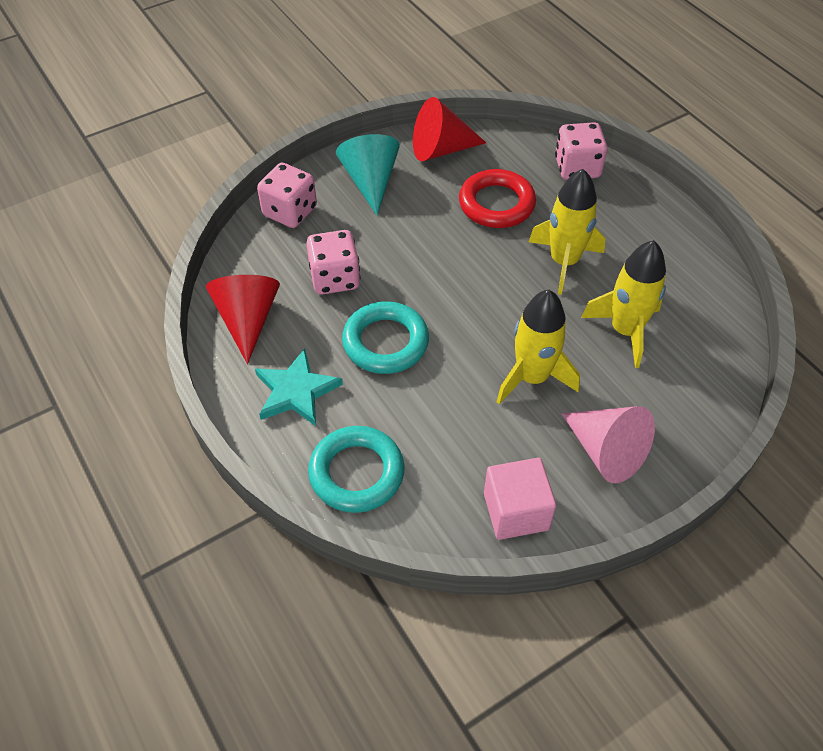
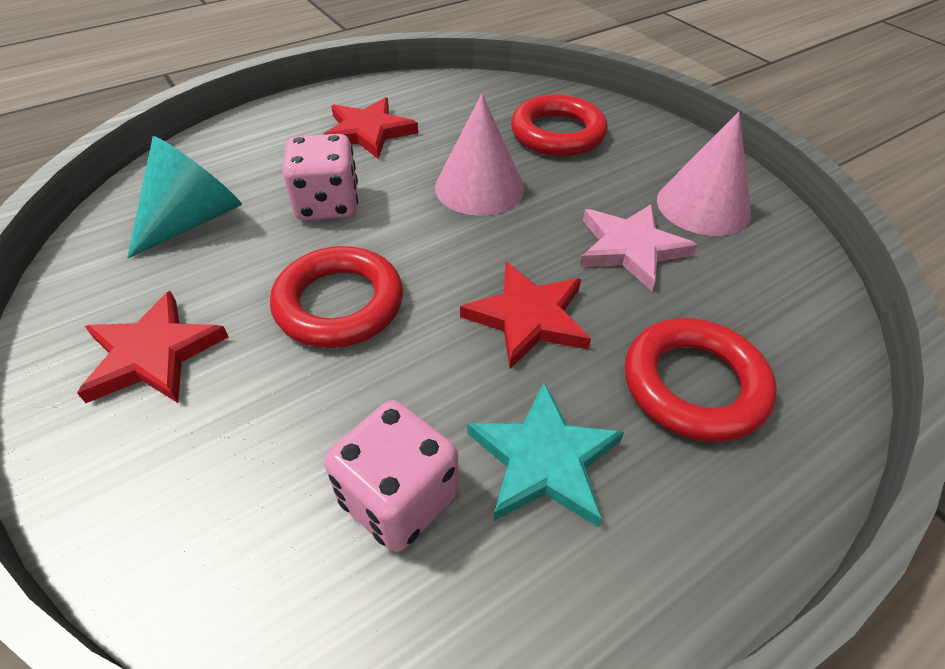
pink cone: 1 -> 2
pink cube: 1 -> 0
pink dice: 3 -> 2
pink star: 0 -> 1
red cone: 2 -> 0
red ring: 1 -> 3
red star: 0 -> 3
turquoise ring: 2 -> 0
yellow rocket: 3 -> 0

